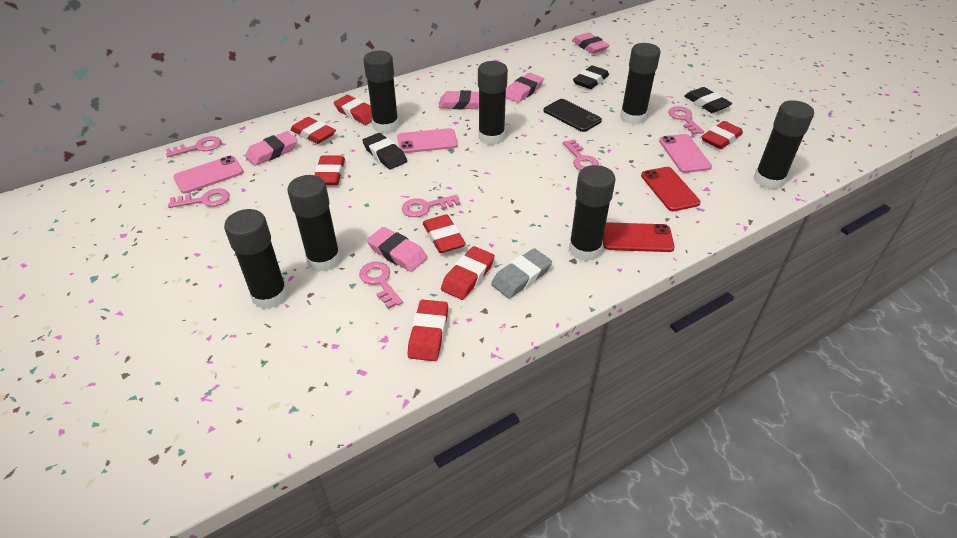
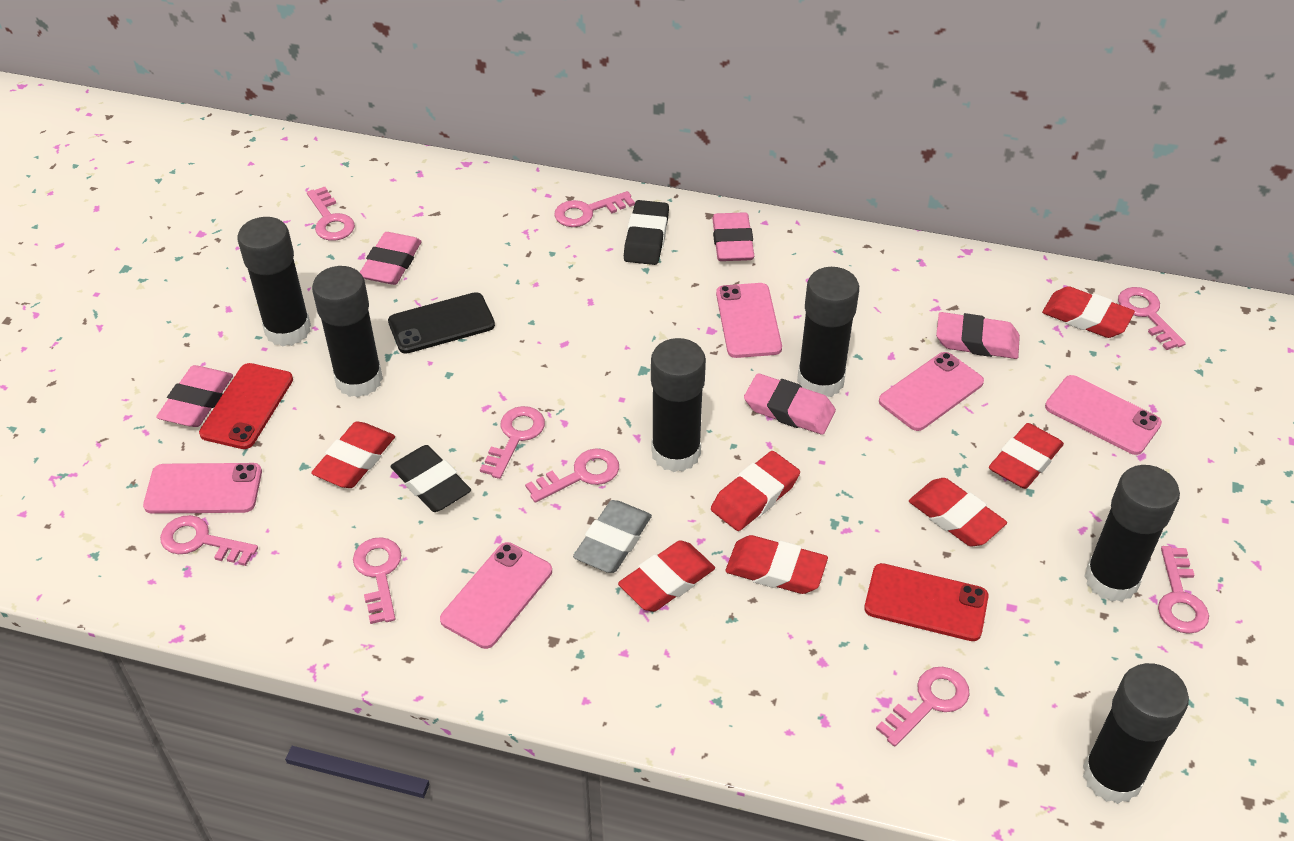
black eraser: 3 -> 2
black glue stick: 7 -> 6
pink key: 6 -> 9
pink phone: 3 -> 5

